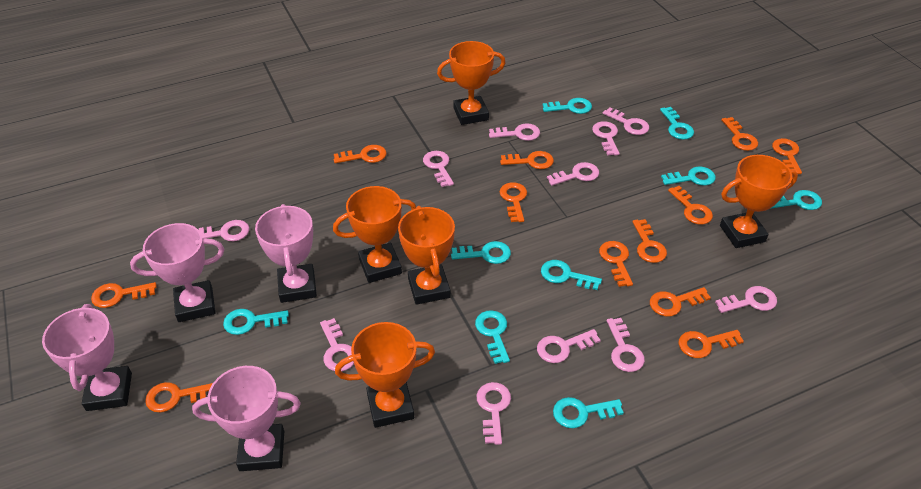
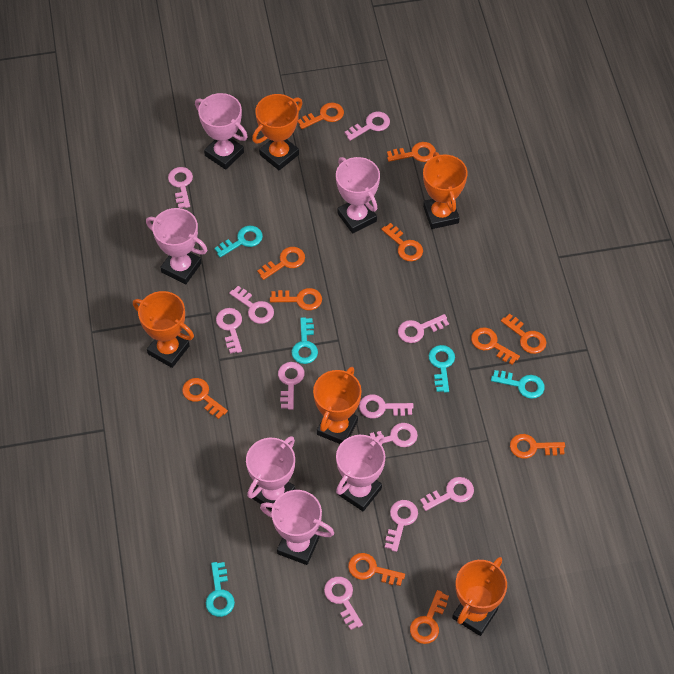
orange key: 12 -> 11
pink trophy: 4 -> 6
turquoise key: 9 -> 5

